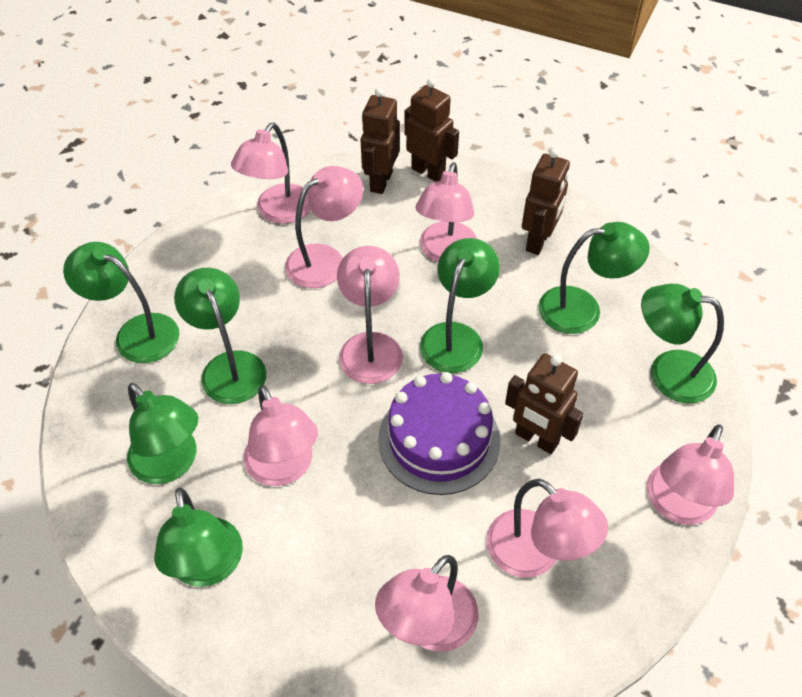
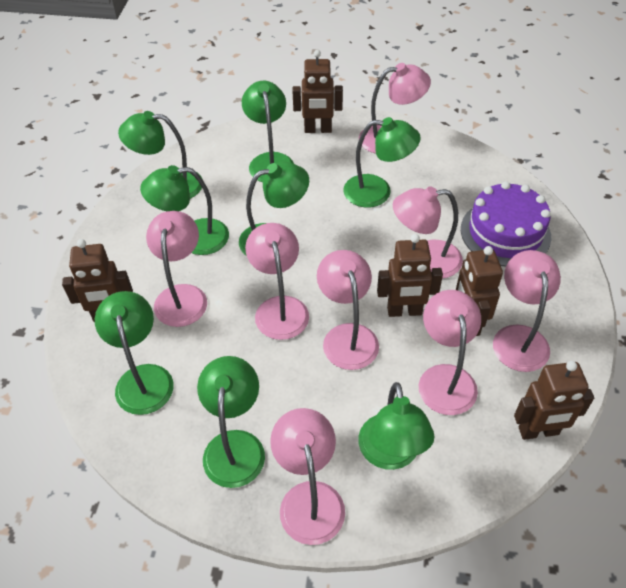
brown robot: 4 -> 5
green lamp: 7 -> 8

